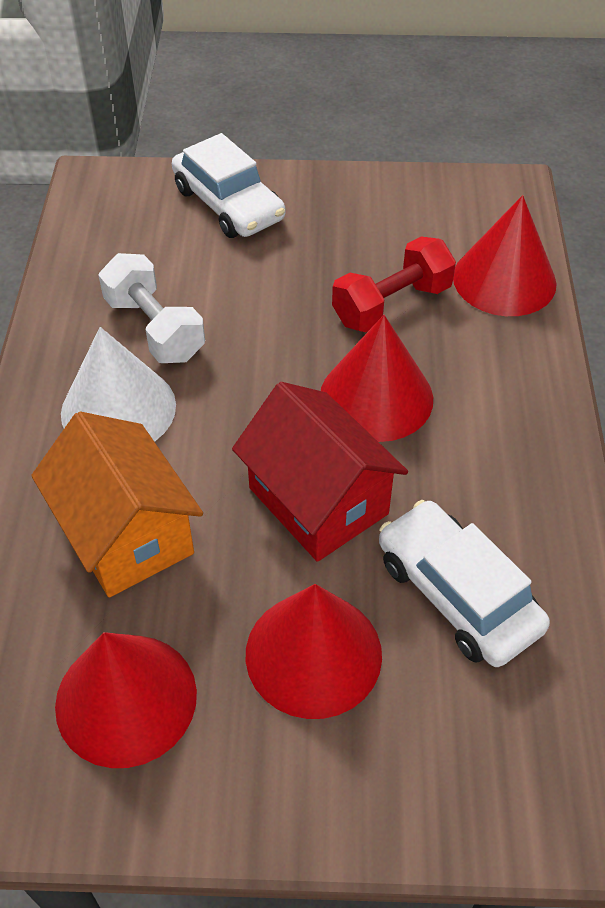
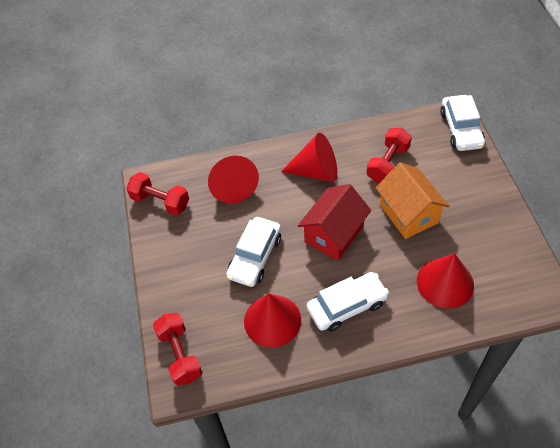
red dumbbell: 1 -> 3
white car: 2 -> 3
white cone: 1 -> 0
white dumbbell: 1 -> 0

